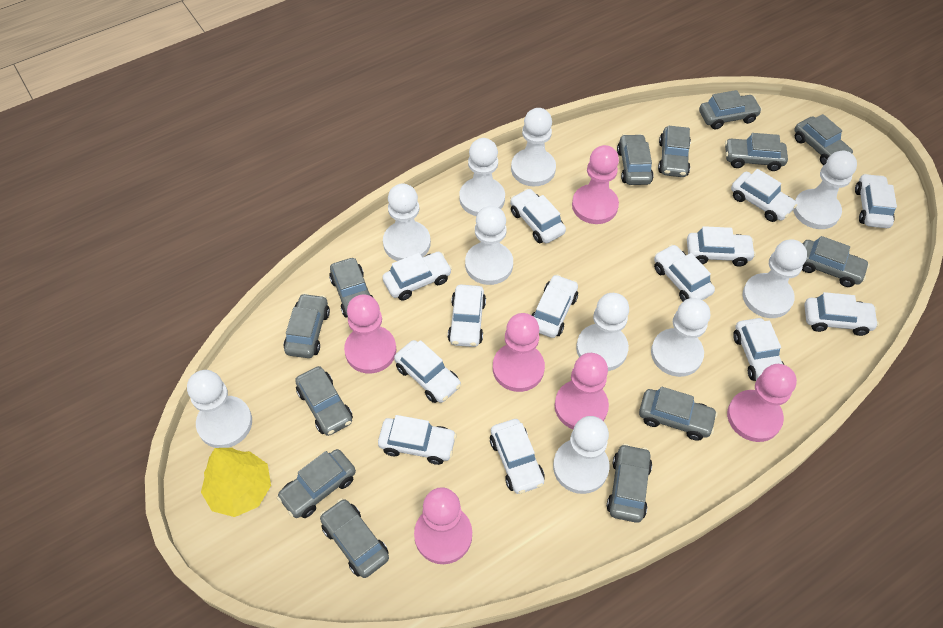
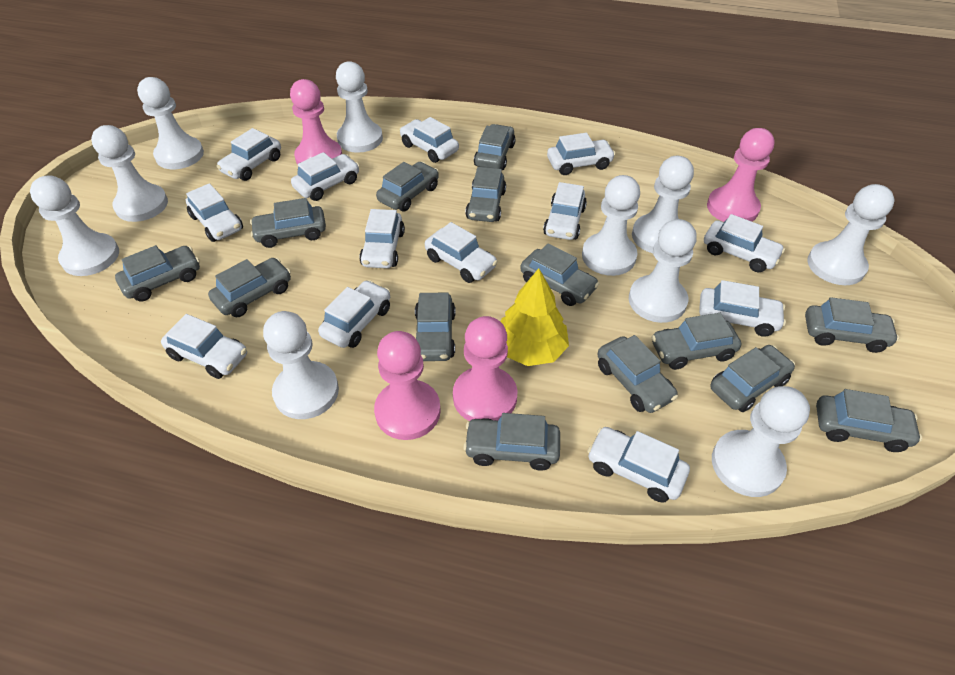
grey car: 13 -> 14
pink pawn: 6 -> 4

